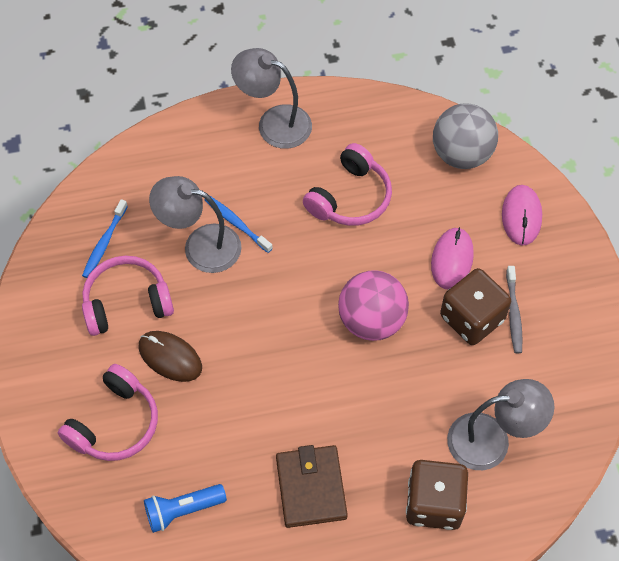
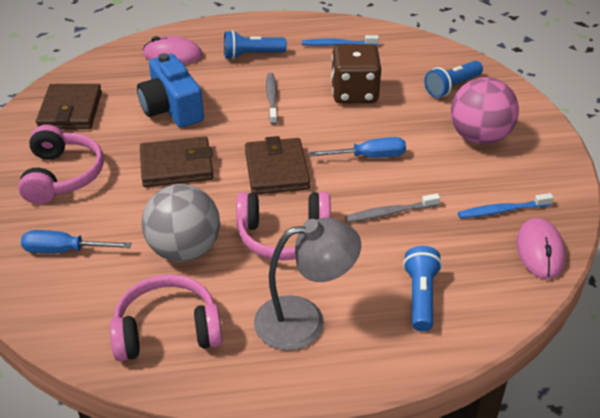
blue camera: 0 -> 1
blue flashlight: 1 -> 3
blue screwdriver: 0 -> 2
brown dice: 2 -> 1
brown mouse: 1 -> 0
brown wallet: 1 -> 3
grey lamp: 3 -> 1
grey toothbrush: 1 -> 2

